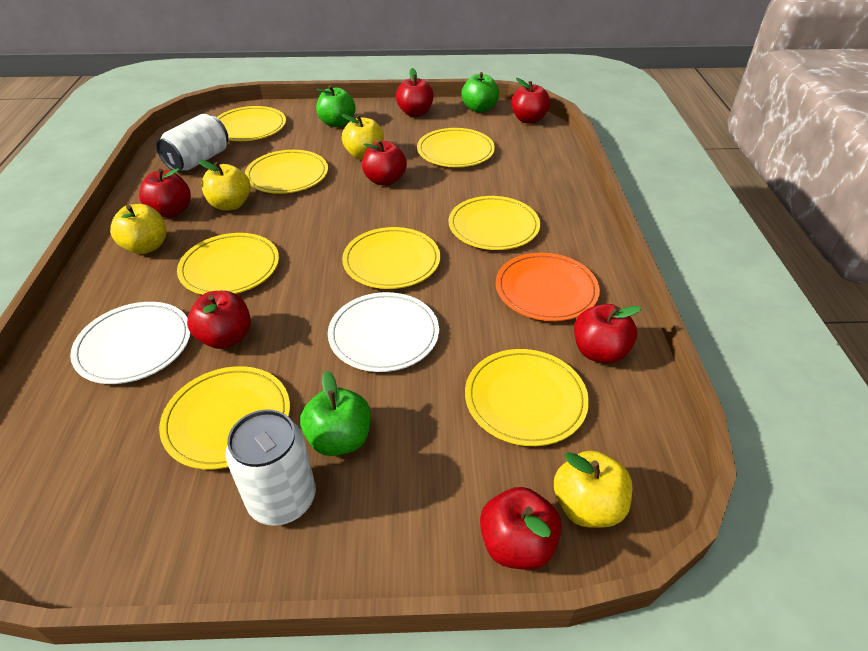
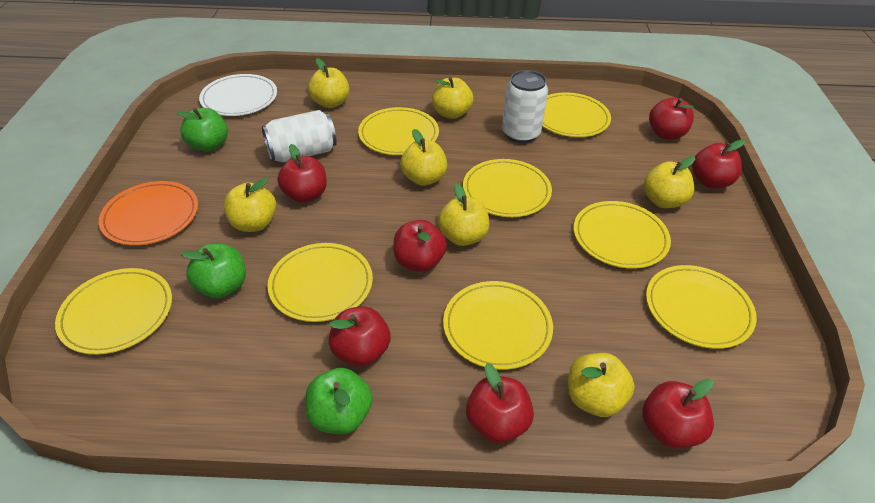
white plate: 2 -> 1
yellow apple: 4 -> 7

